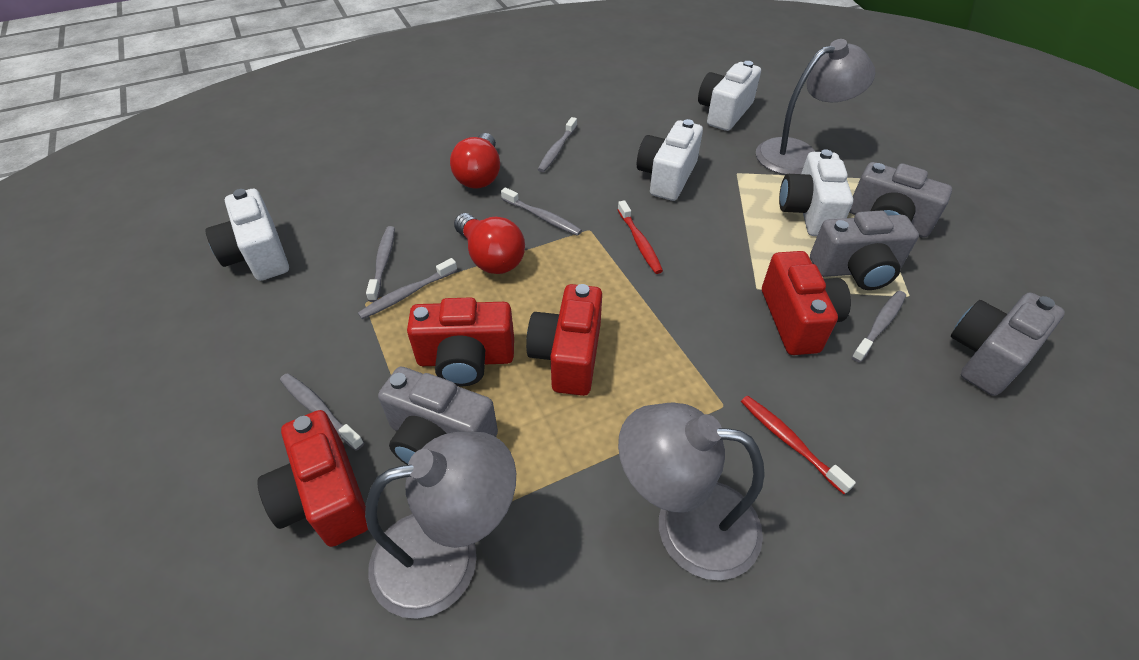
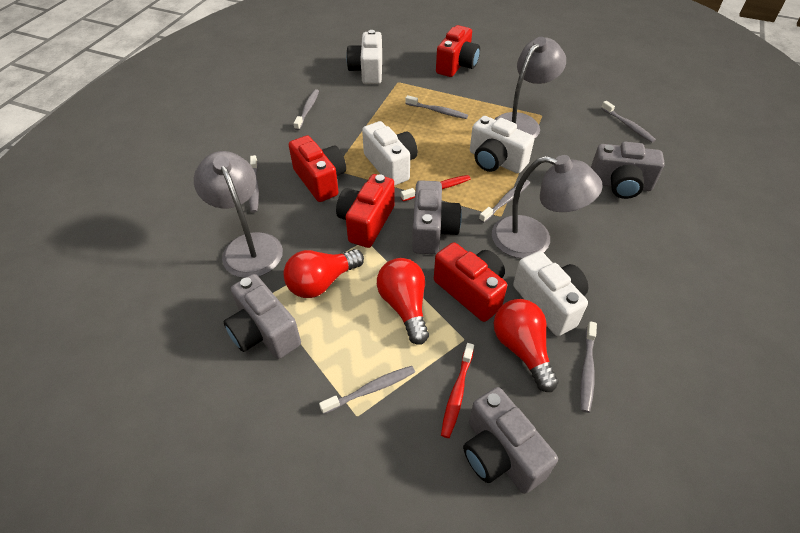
grey toothbrush: 6 -> 7
red light bulb: 2 -> 3

